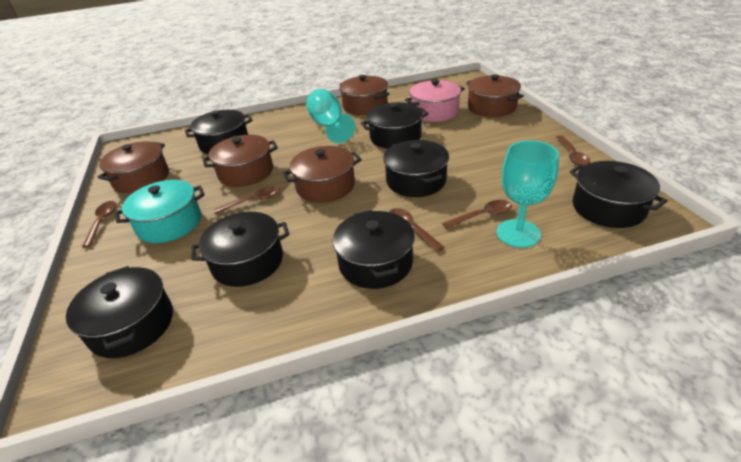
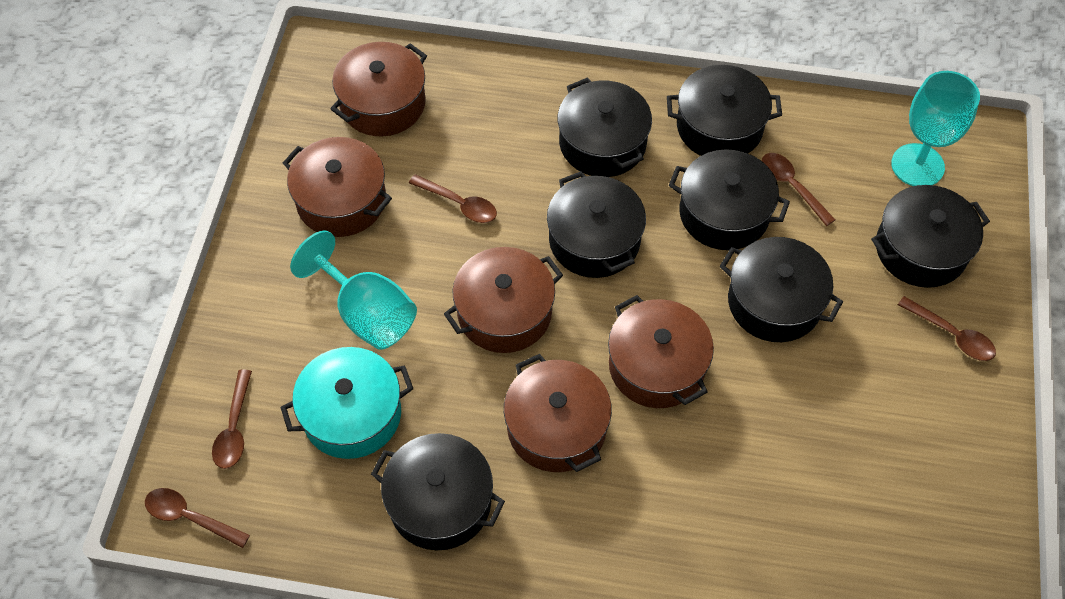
pink pot: 1 -> 0

